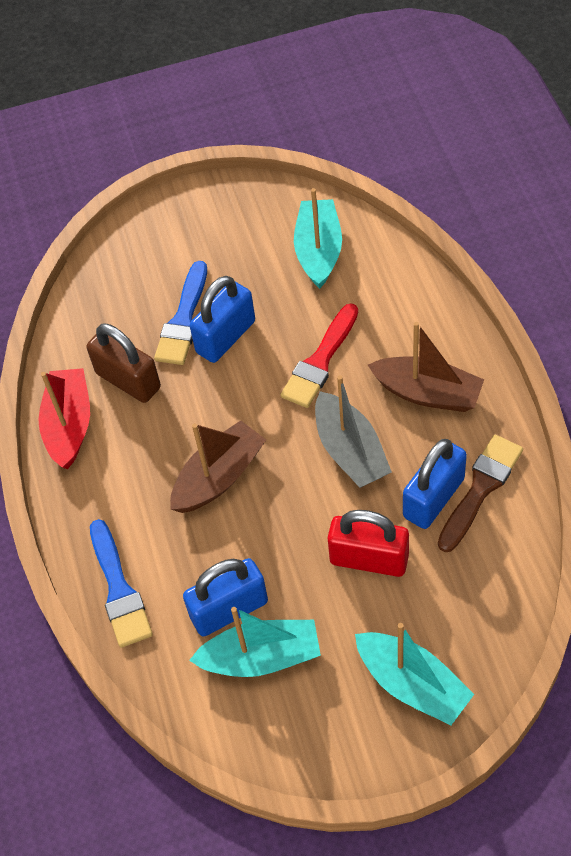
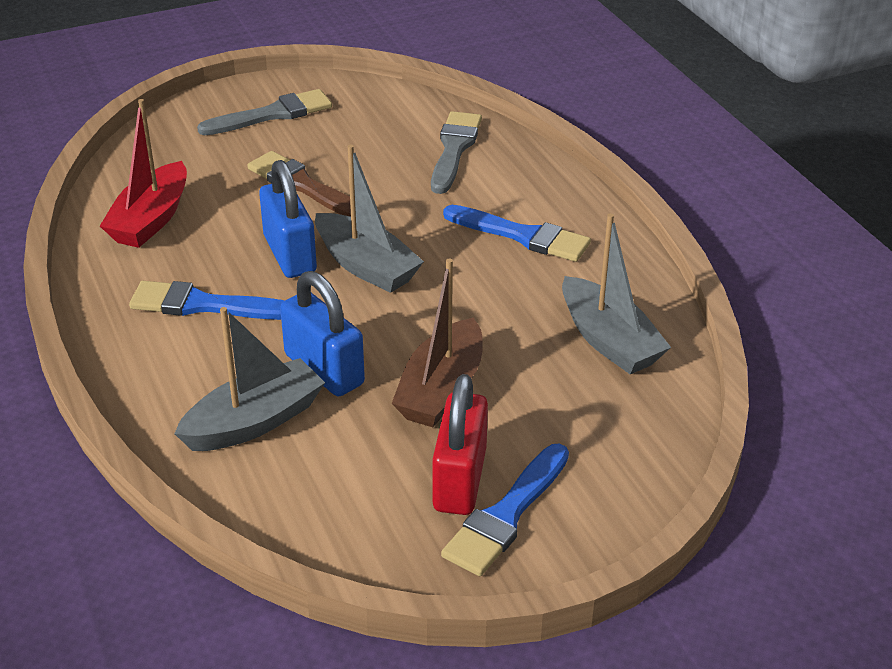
blue brush: 2 -> 3
blue padlock: 3 -> 2
brown boat: 2 -> 1
brown padlock: 1 -> 0
grey boat: 1 -> 3
grey brush: 0 -> 2
red brush: 1 -> 0
turquoise boat: 3 -> 0

